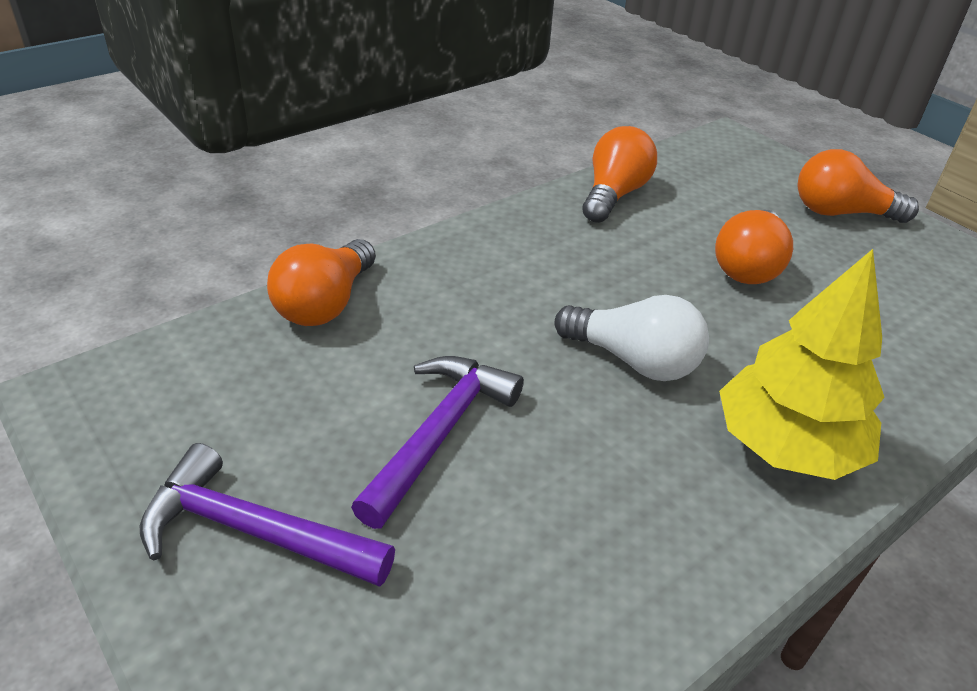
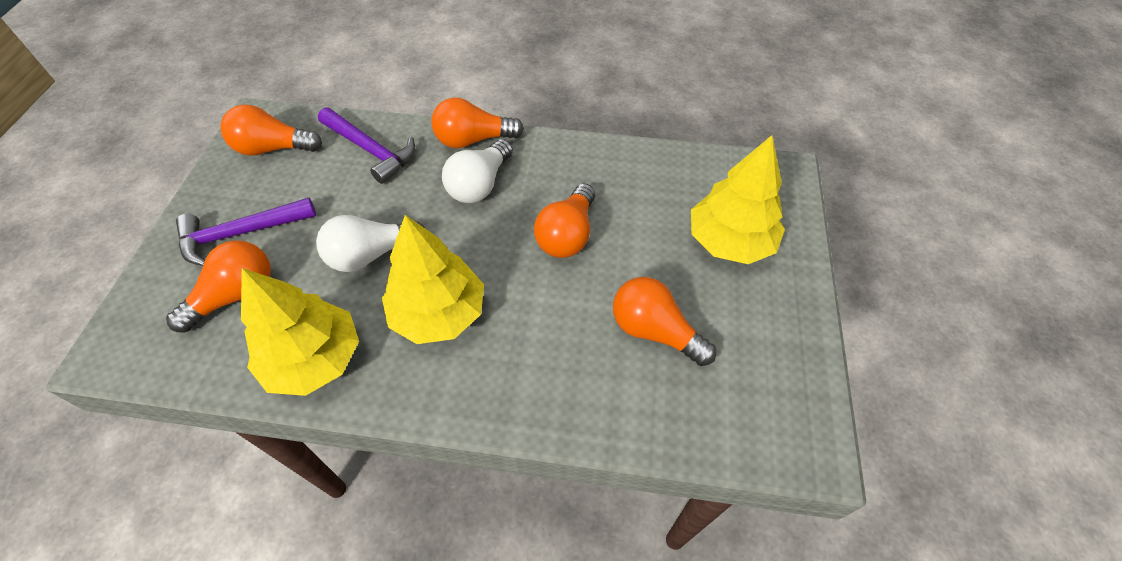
orange light bulb: 4 -> 5
white light bulb: 1 -> 2
yellow tree: 1 -> 3

